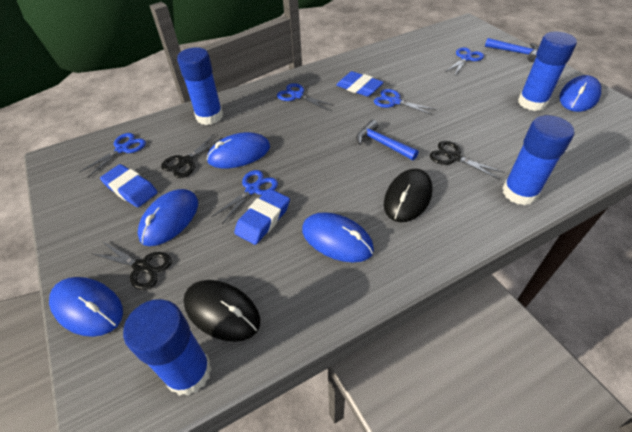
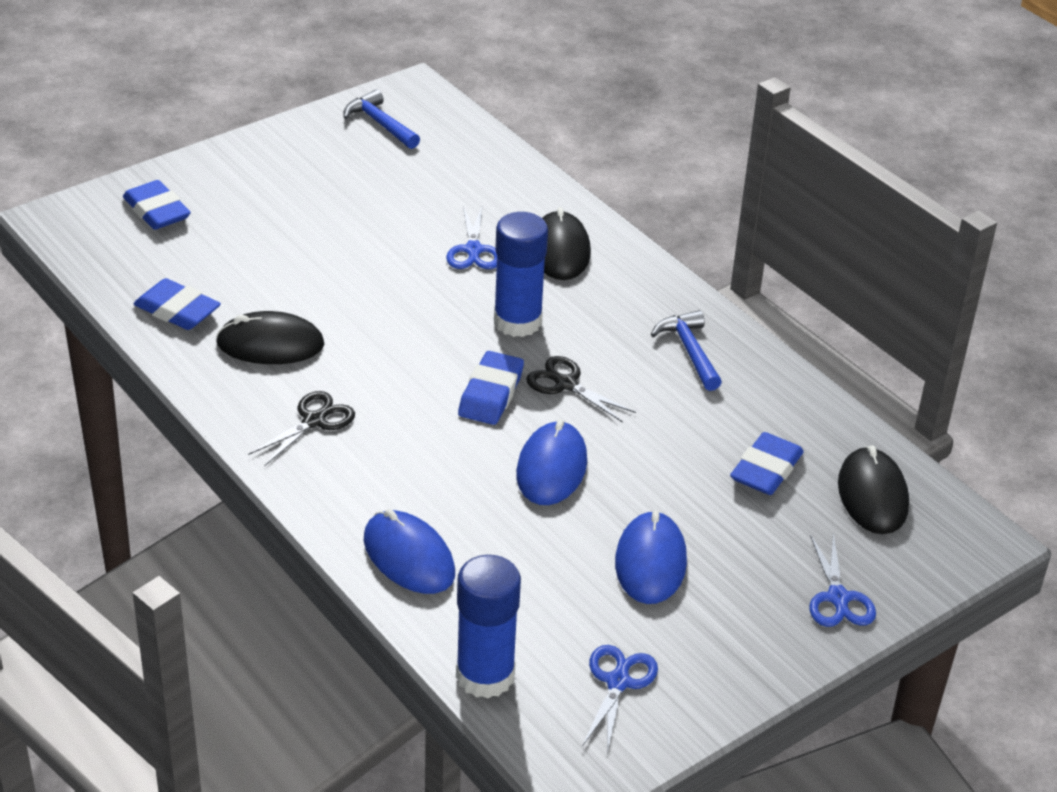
black mouse: 2 -> 3
black scissors: 3 -> 2
blue eraser: 3 -> 4
blue glue stick: 4 -> 2
blue mouse: 5 -> 3
blue scissors: 5 -> 3

